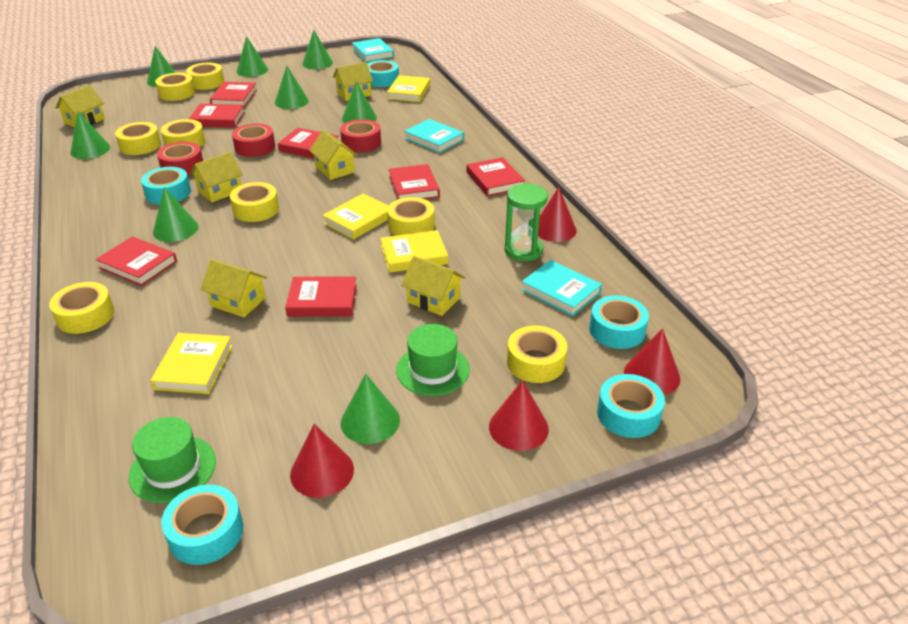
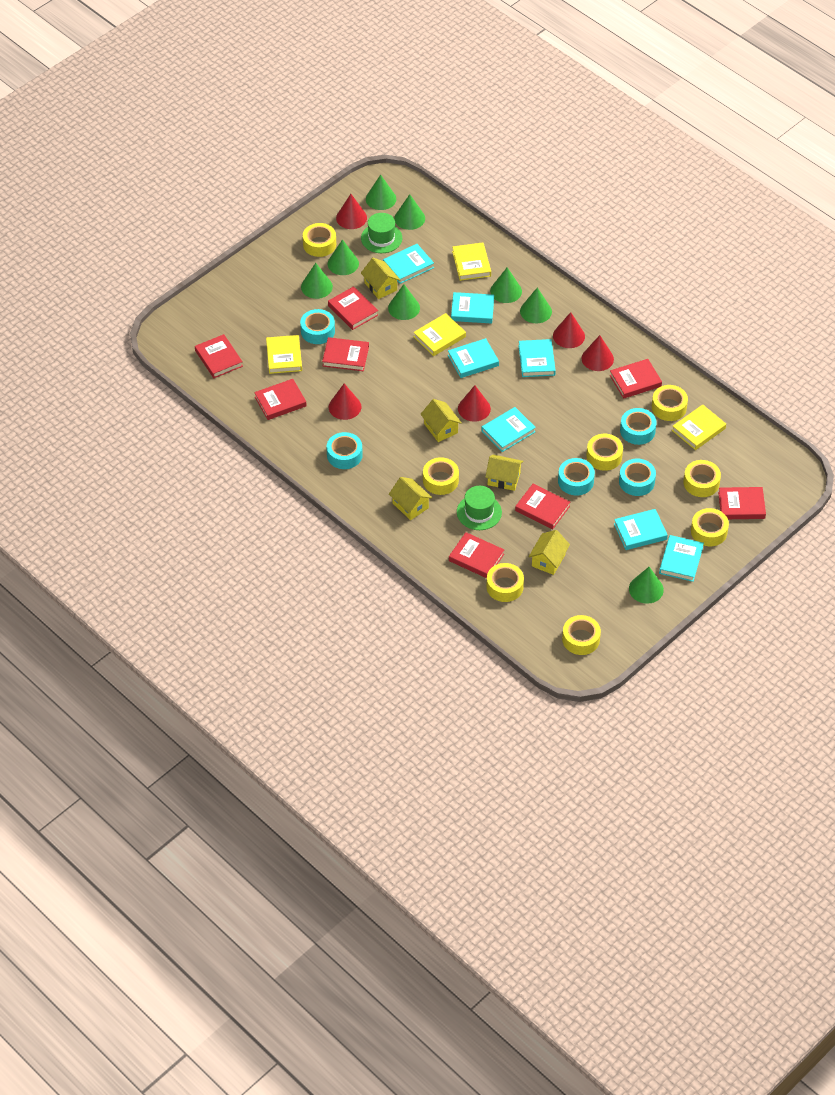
green hourglass: 1 -> 0
red book: 7 -> 8
red cone: 4 -> 5
red tape: 3 -> 0
turquoise book: 3 -> 7
yellow house: 6 -> 5

